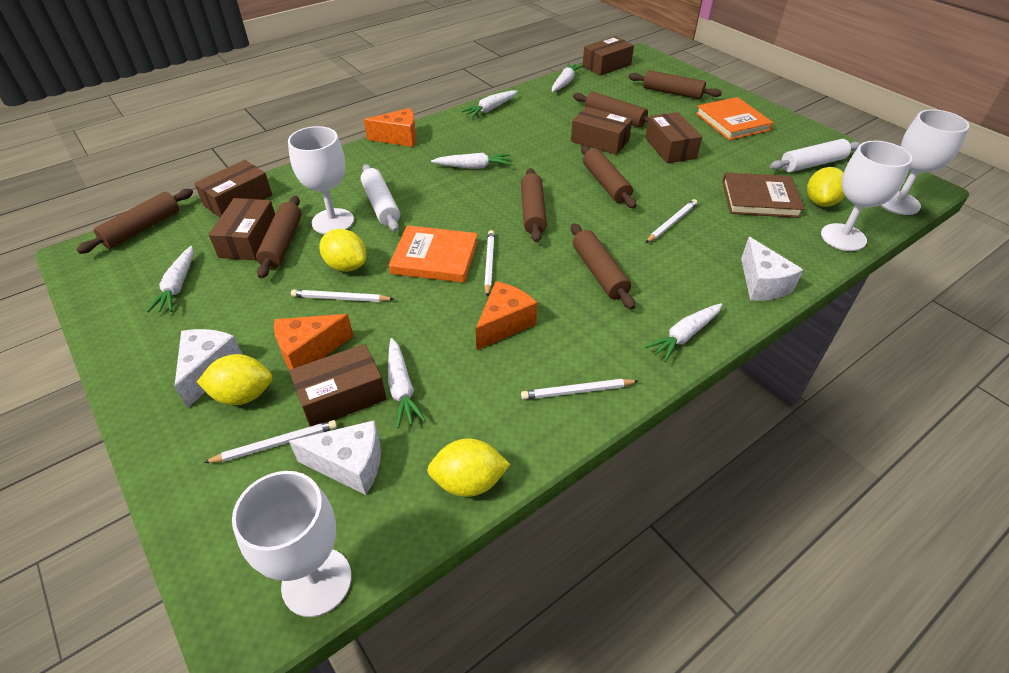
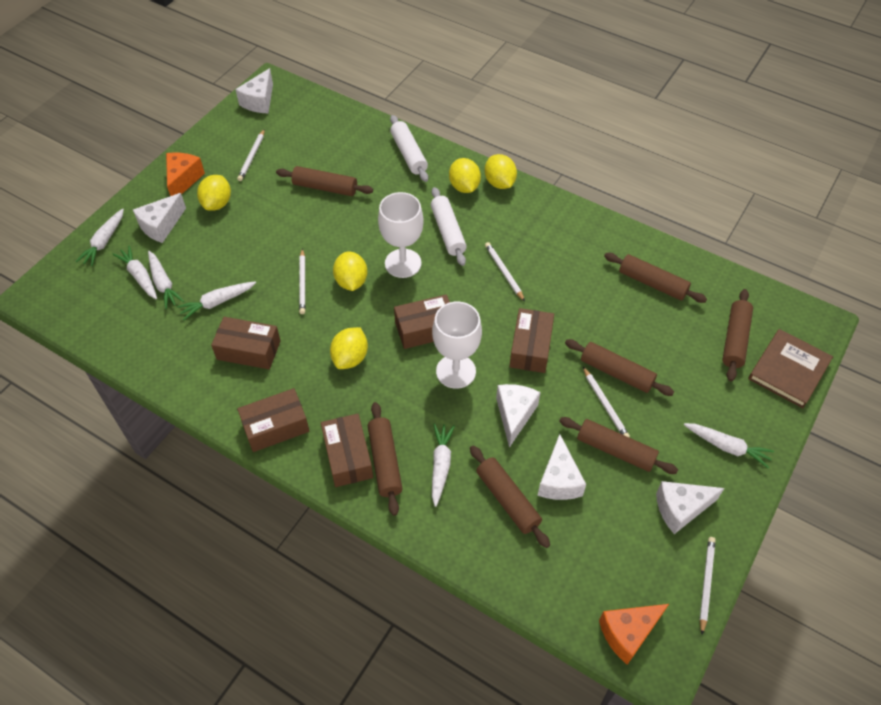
brown box: 6 -> 5
orange book: 2 -> 0
orange cheese: 3 -> 2
white cheese: 3 -> 5
white goblet: 4 -> 2
yellow lemon: 4 -> 5

